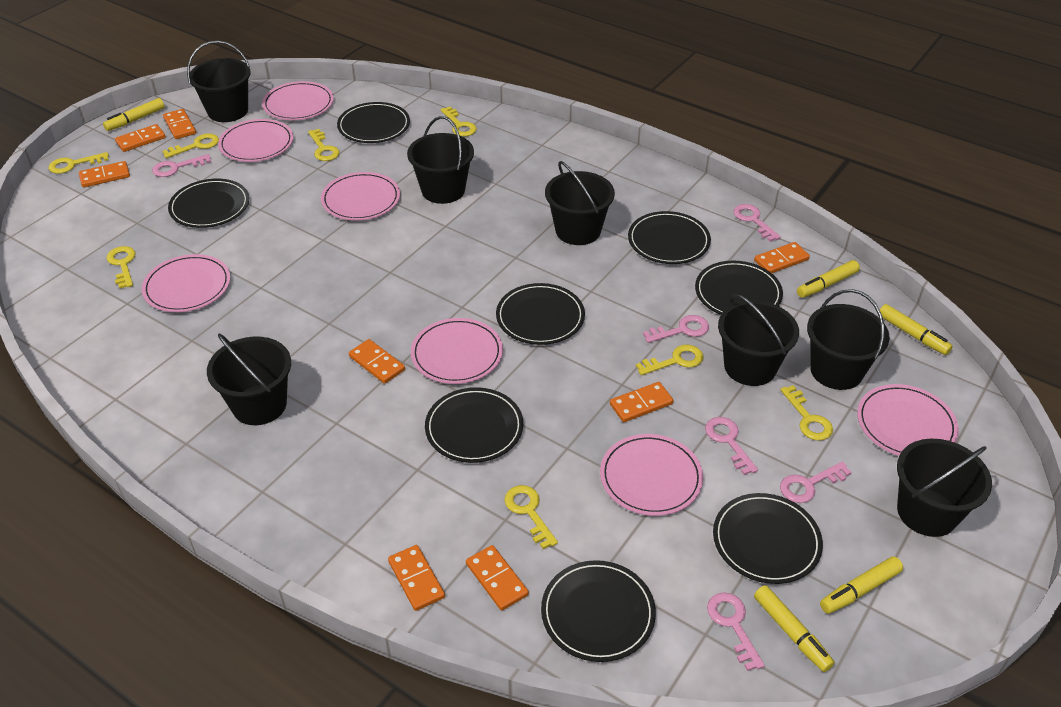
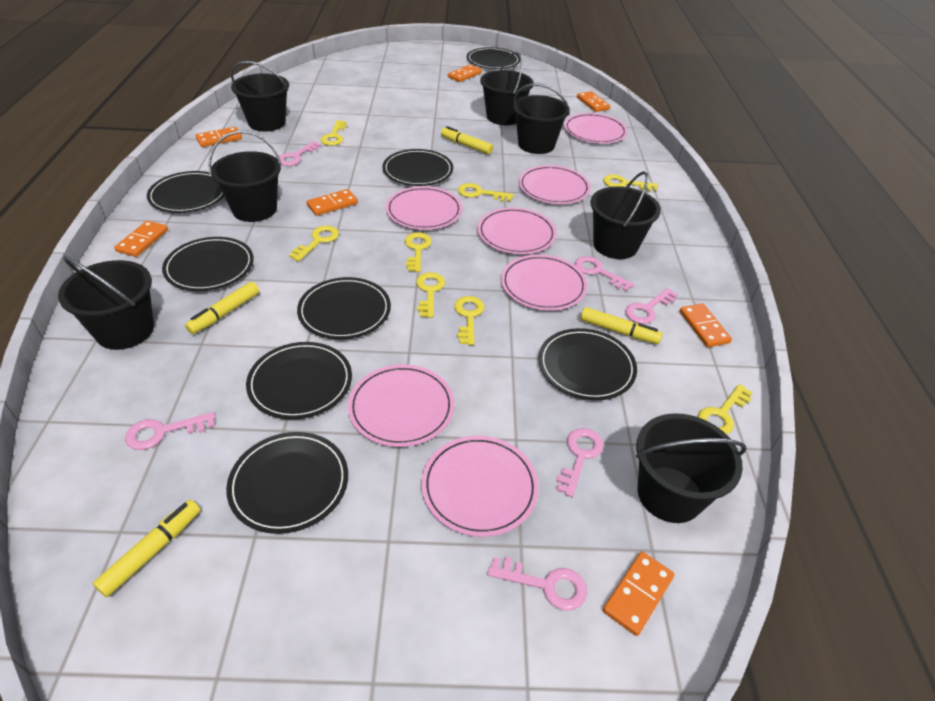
orange domino: 8 -> 7
yellow marker: 5 -> 4

